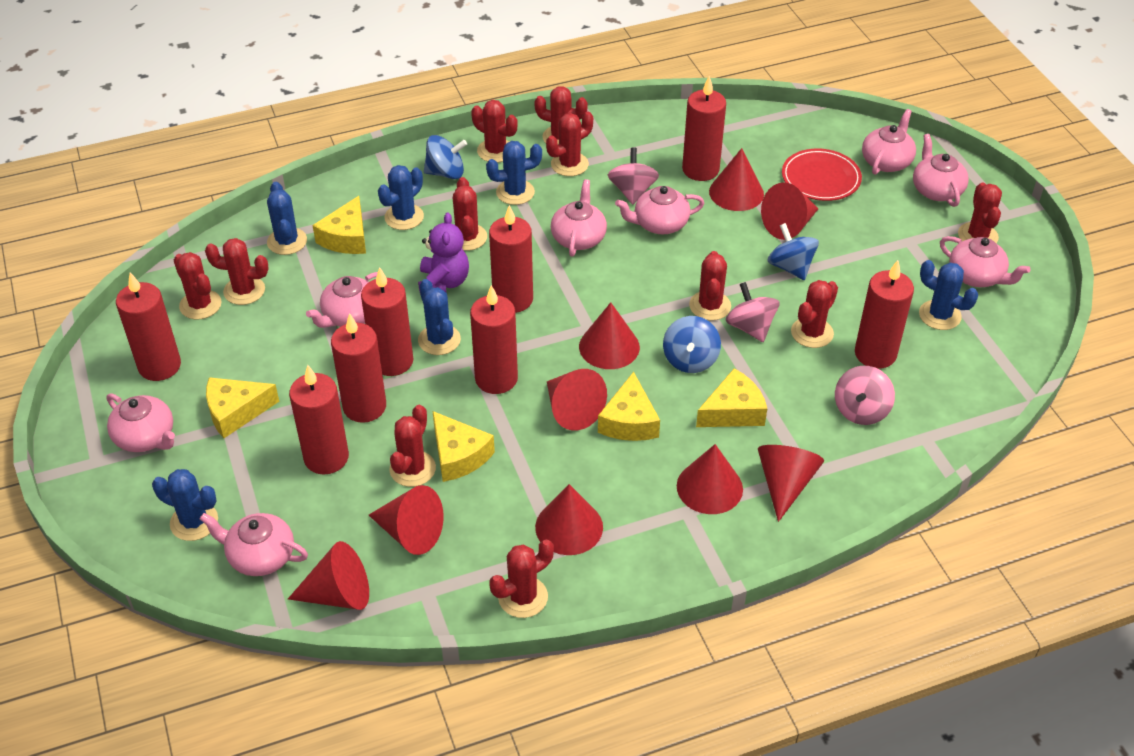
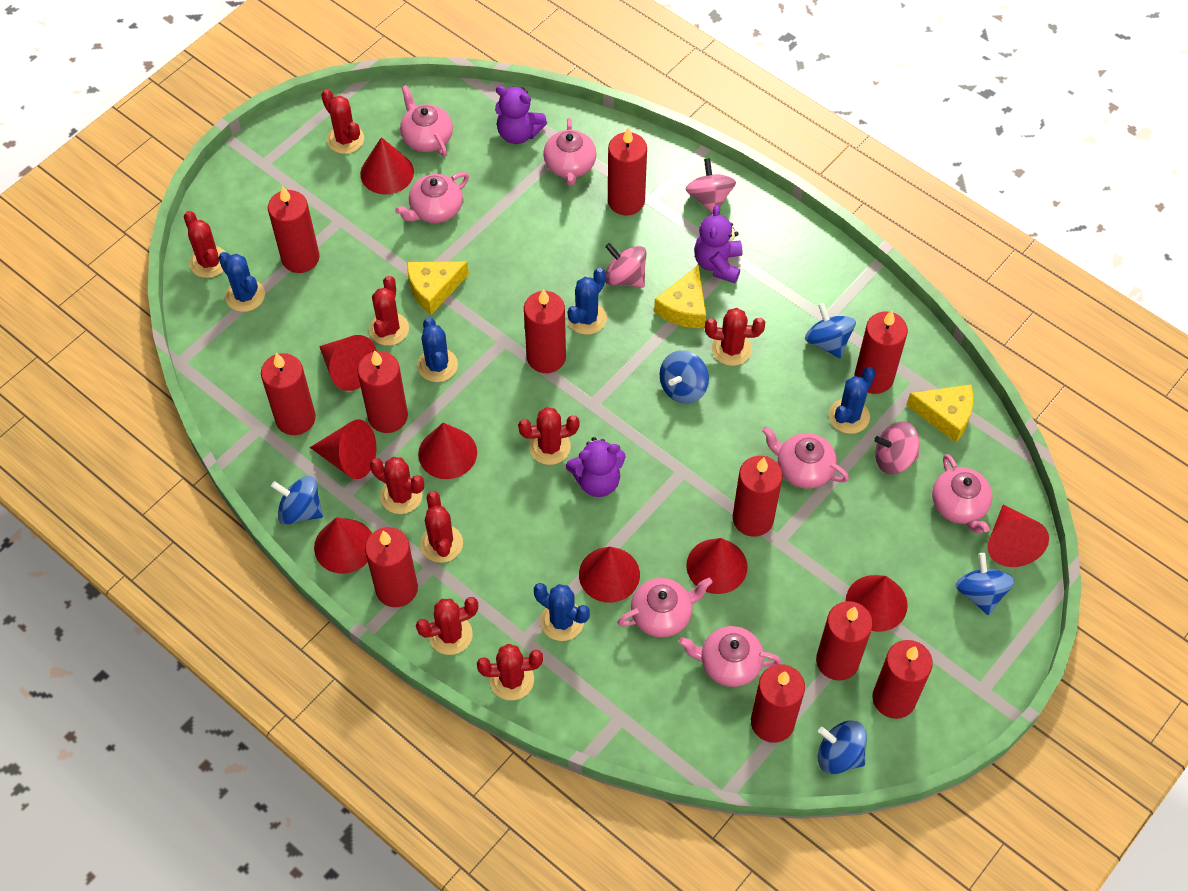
blue cactus: 6 -> 5
blue spinning top: 3 -> 5
pink teapot: 8 -> 7
purple teddy bear: 1 -> 3
red cactus: 11 -> 9
red candle: 8 -> 11
red plate: 1 -> 0
yellow cheese: 5 -> 3

